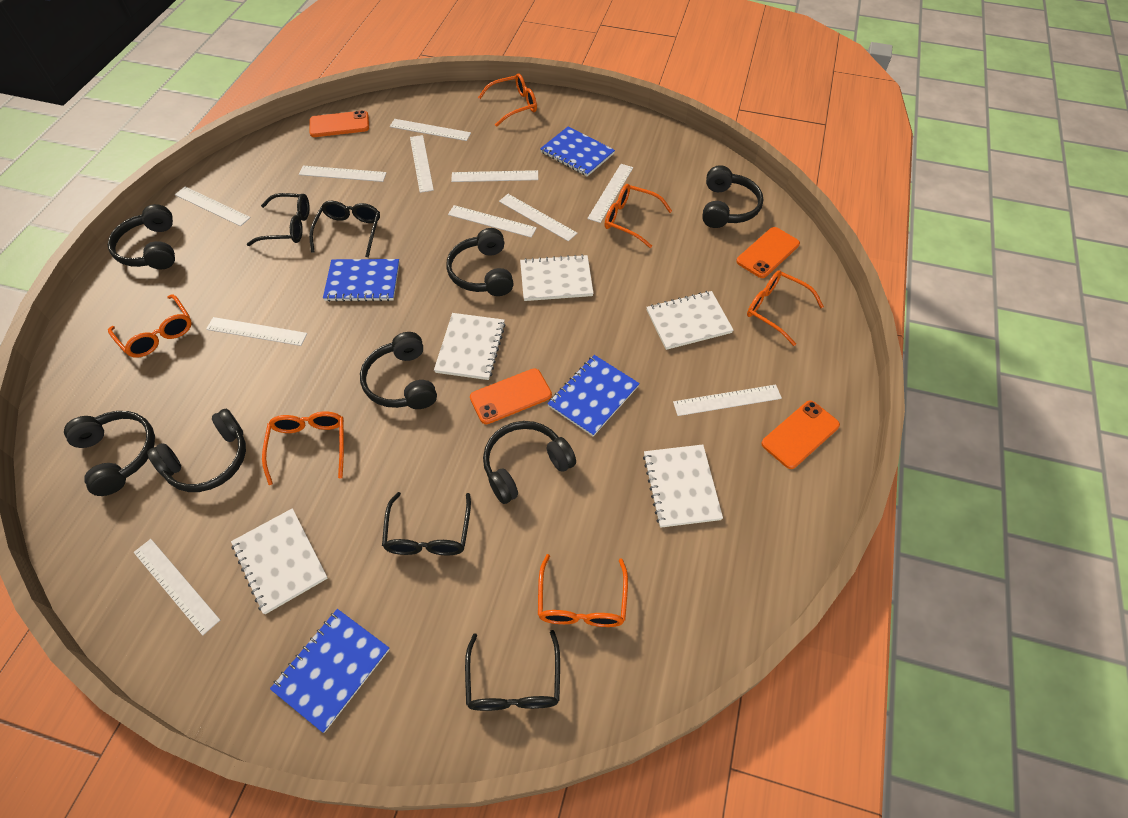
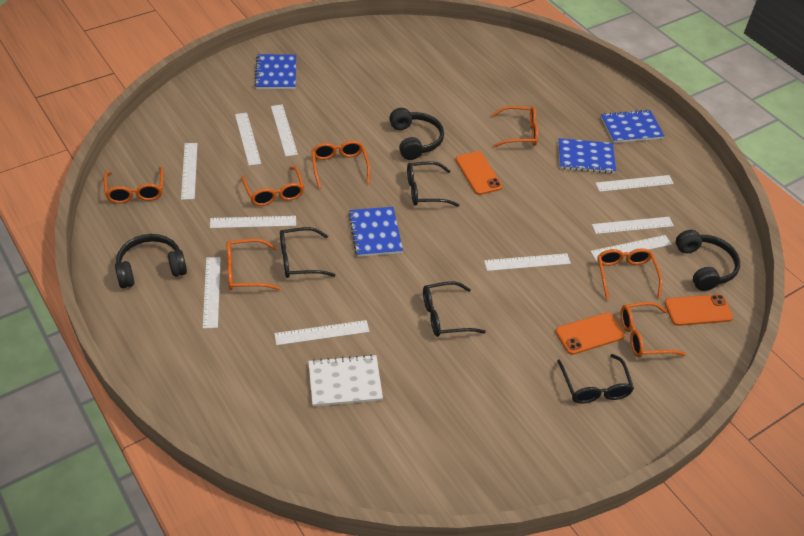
black headphones: 7 -> 3
orange glasses: 6 -> 7
orange phone: 4 -> 3
white notebook: 5 -> 1
white ruler: 11 -> 10

